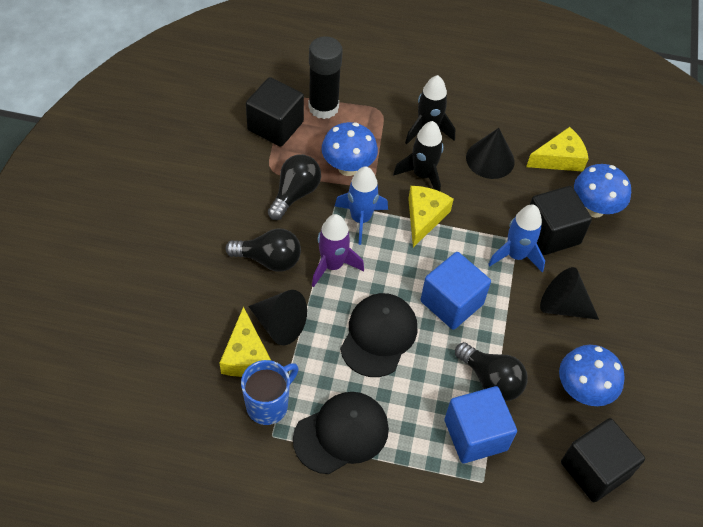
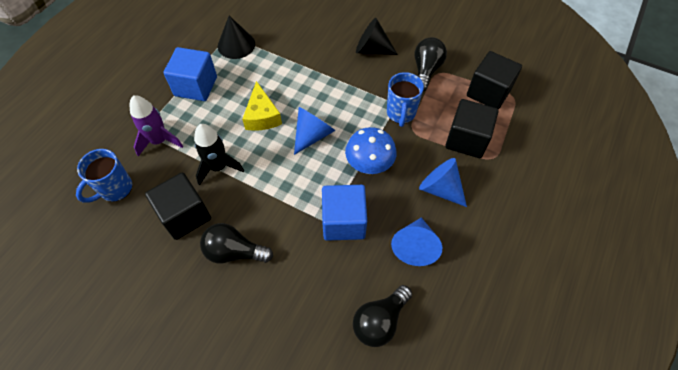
black cap: 2 -> 0
black cone: 3 -> 2
black glue stick: 1 -> 0
black rocket: 2 -> 1
blue cone: 0 -> 3
blue mug: 1 -> 2
blue mushroom: 3 -> 1
blue rocket: 2 -> 0
yellow cheese: 3 -> 1

